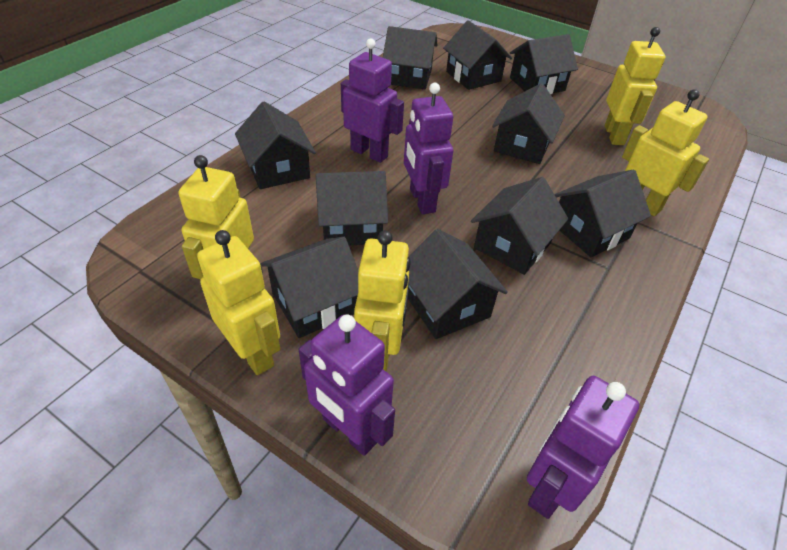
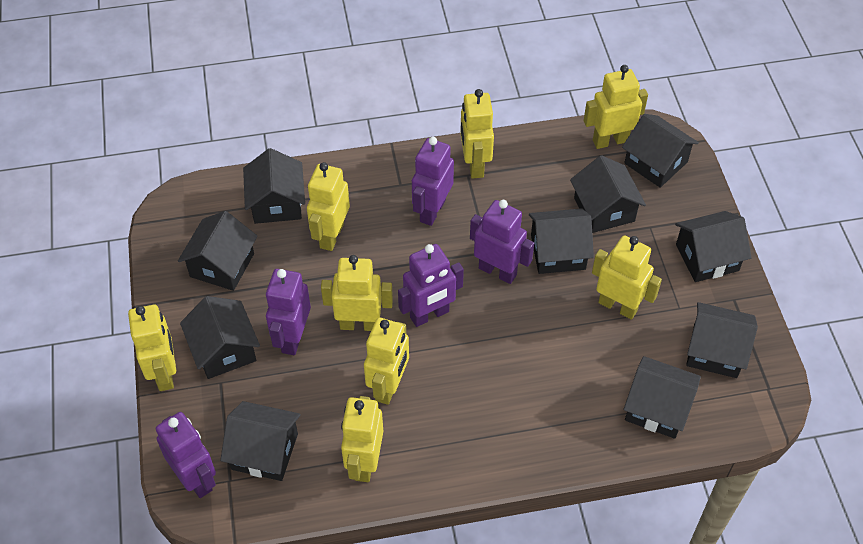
purple robot: 4 -> 5
yellow robot: 5 -> 8

